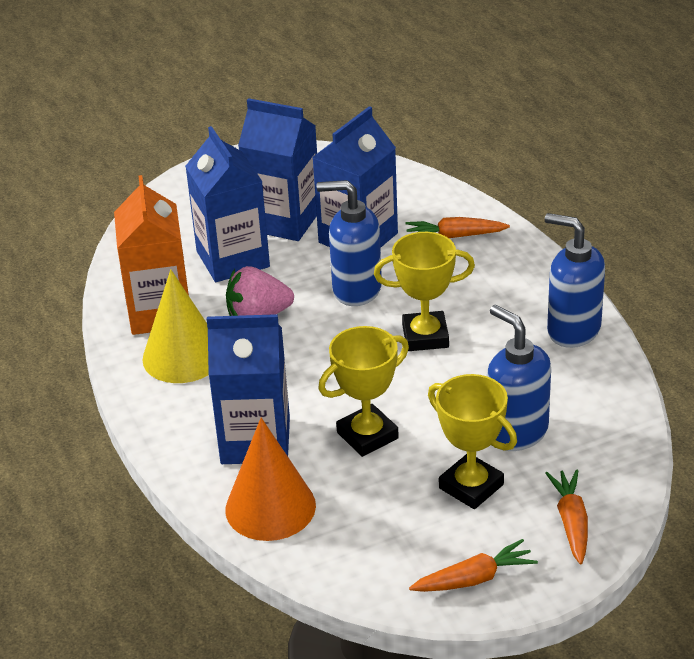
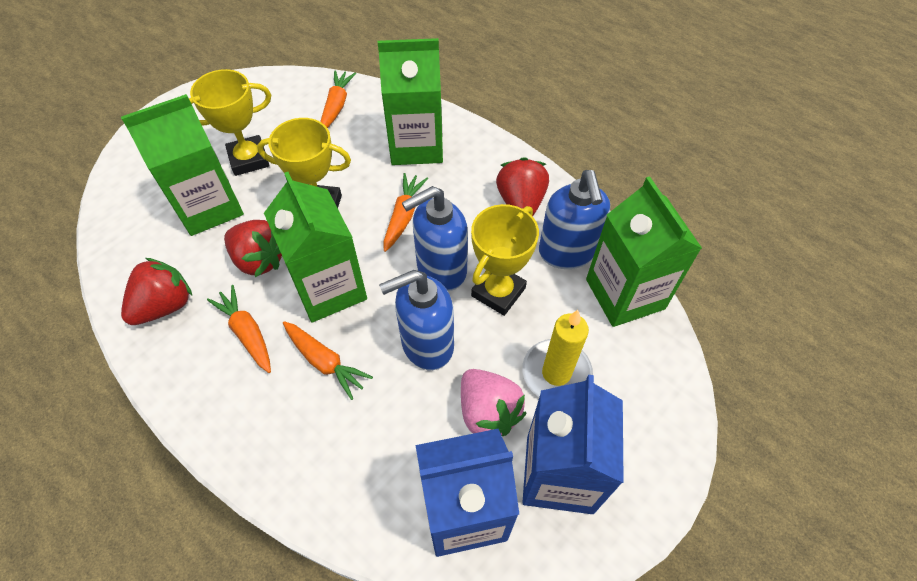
blue carton: 4 -> 2
green carton: 0 -> 4
orange carrot: 3 -> 4
orange carton: 1 -> 0
orange cone: 1 -> 0
red strawberry: 0 -> 3
yellow candle: 0 -> 1
yellow cone: 1 -> 0

